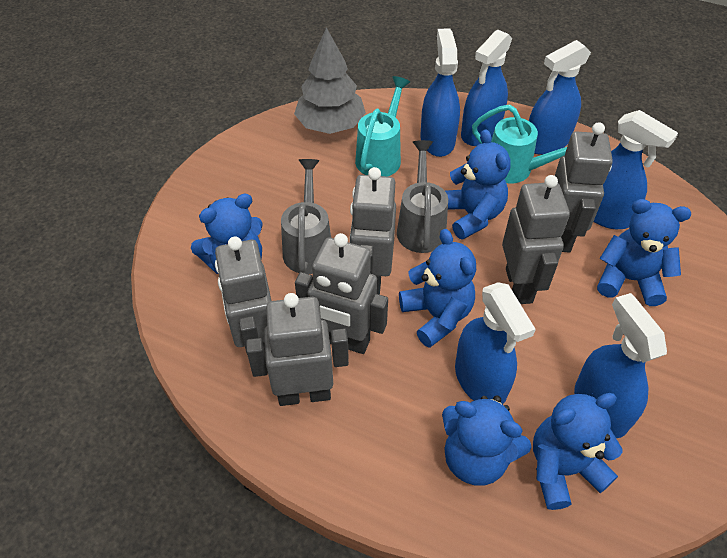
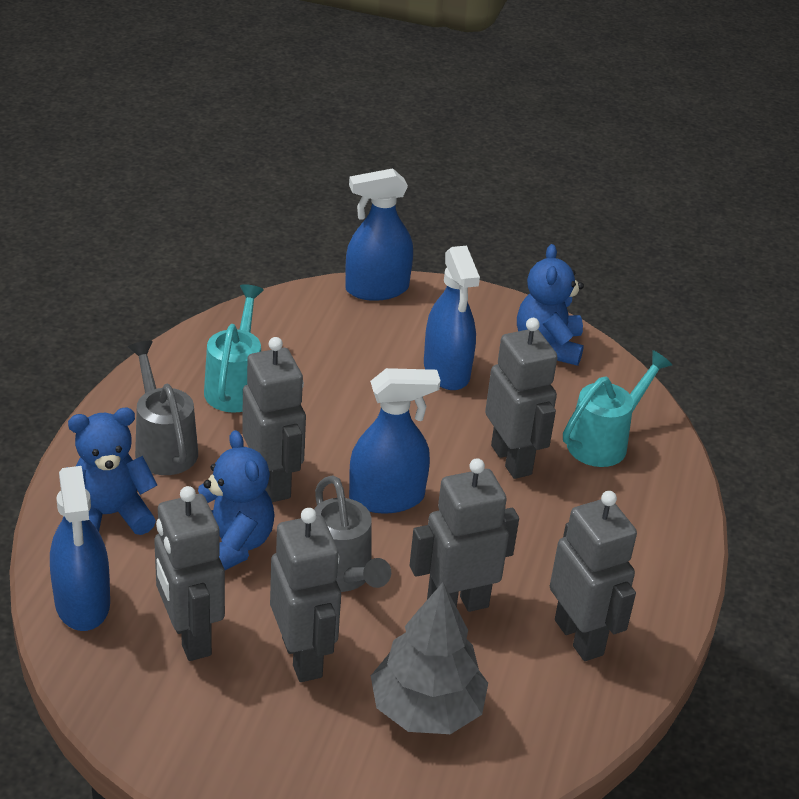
blue spray bottle: 6 -> 4
blue teddy bear: 6 -> 3

